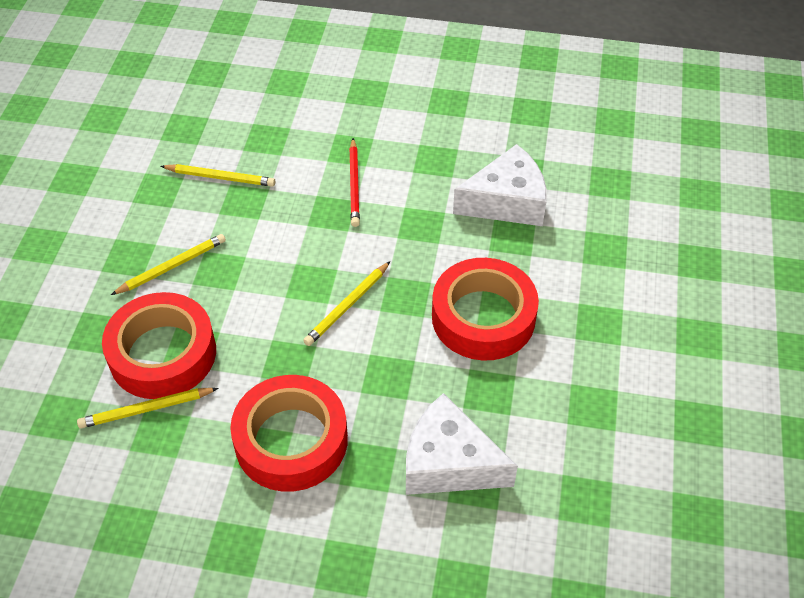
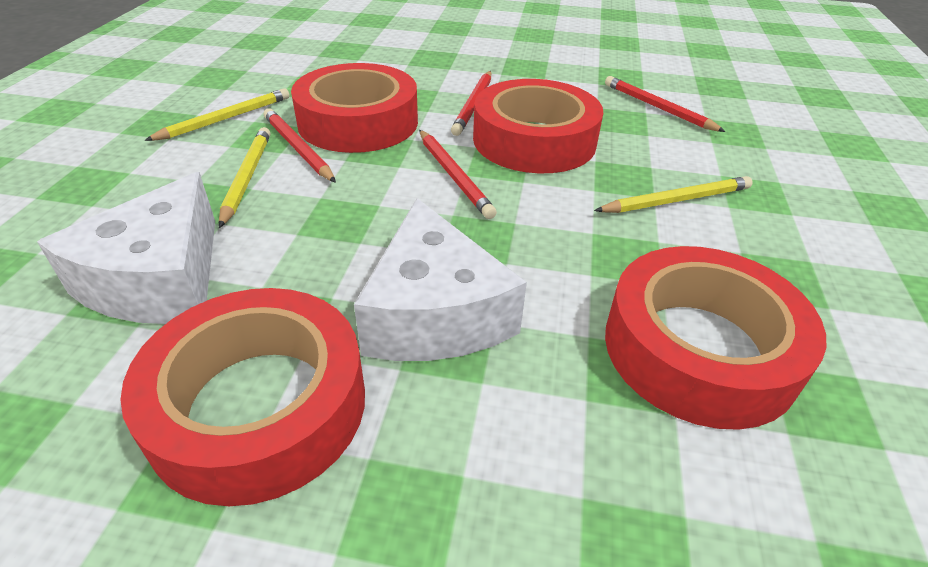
red pencil: 1 -> 4
red tape: 3 -> 4
yellow pencil: 4 -> 3

